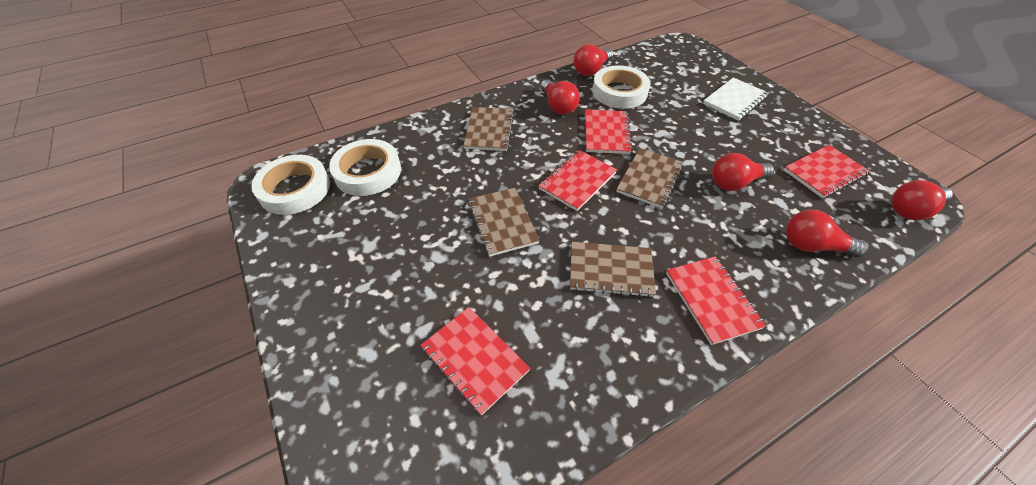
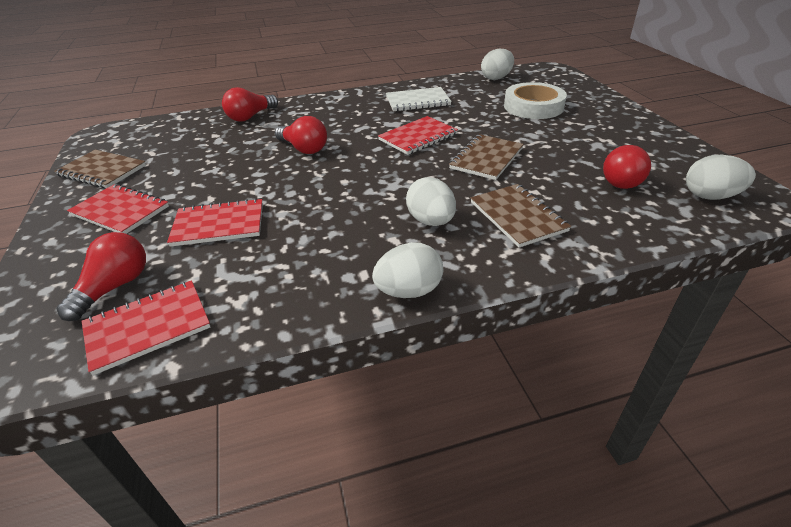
brown notebook: 4 -> 3
red light bulb: 5 -> 4
red notebook: 5 -> 4
white egg: 0 -> 4
white tape: 3 -> 1

